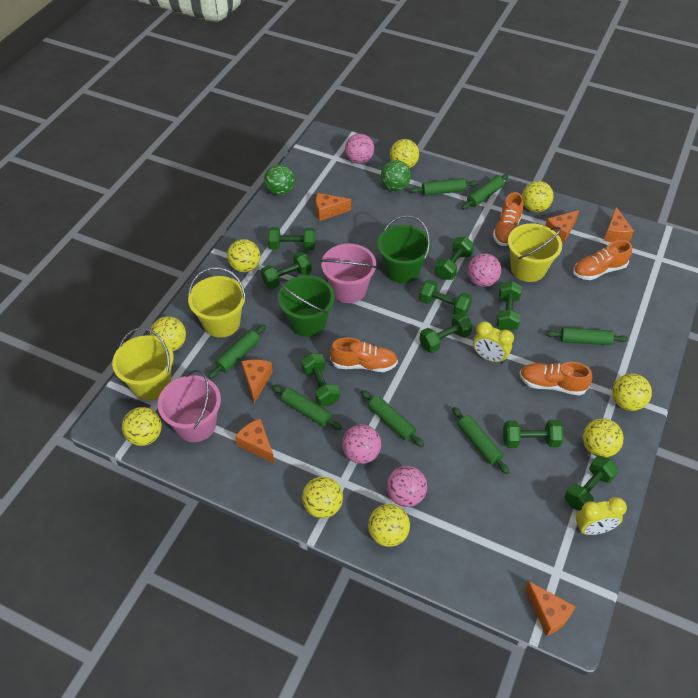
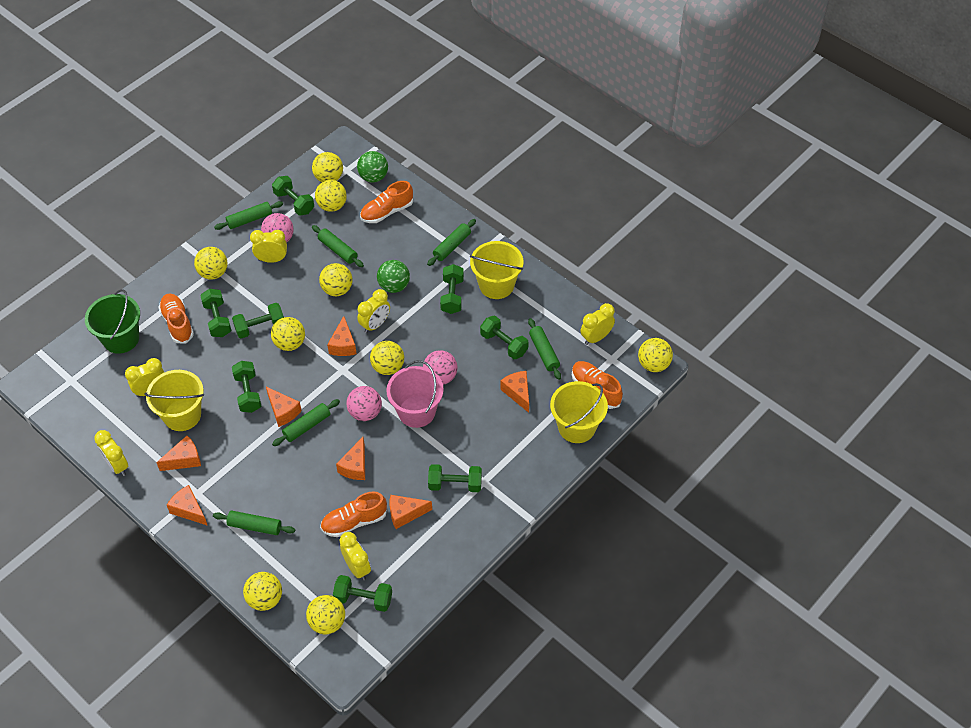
green bucket: 2 -> 1
green dumbbell: 9 -> 8
green rolling pin: 7 -> 6
orange cheese: 6 -> 7
pink ball: 4 -> 3
pink bucket: 2 -> 1
yellow clock: 2 -> 6

